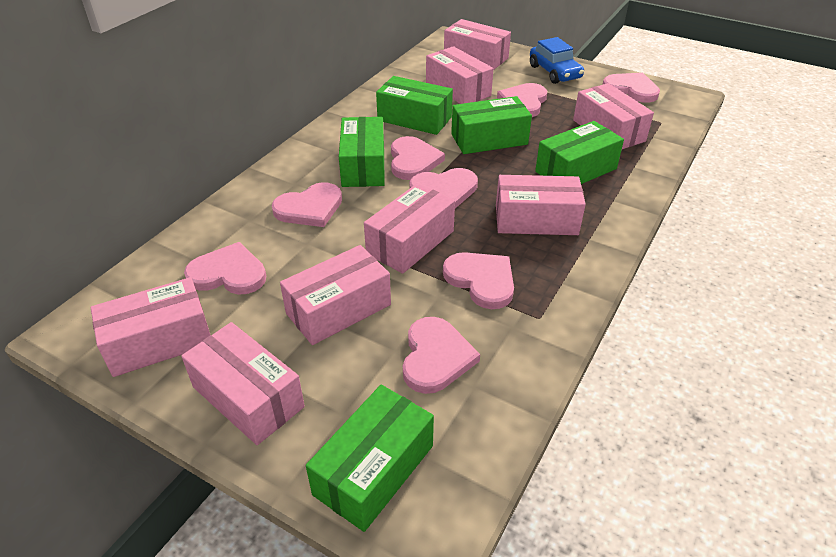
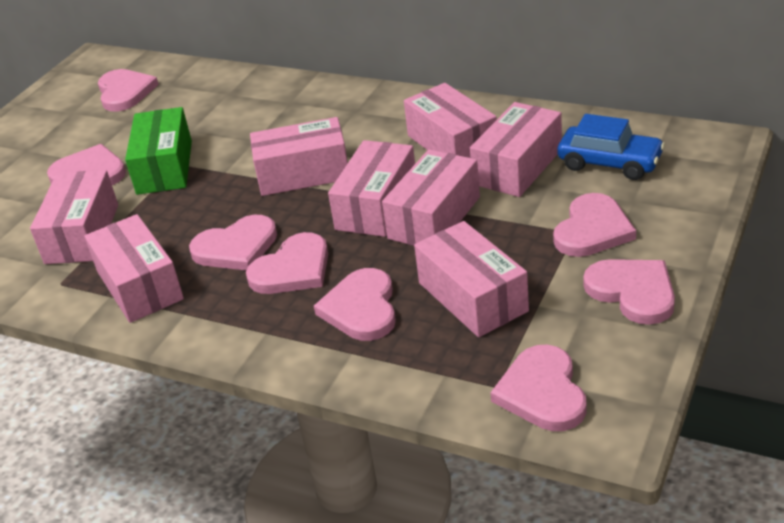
green box: 5 -> 1

